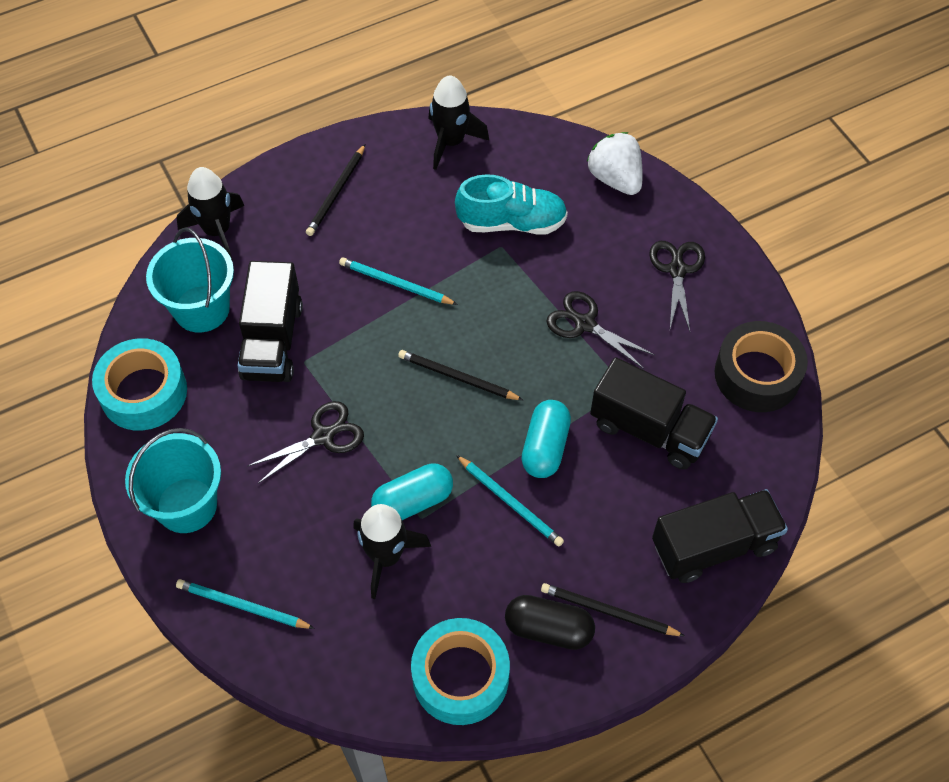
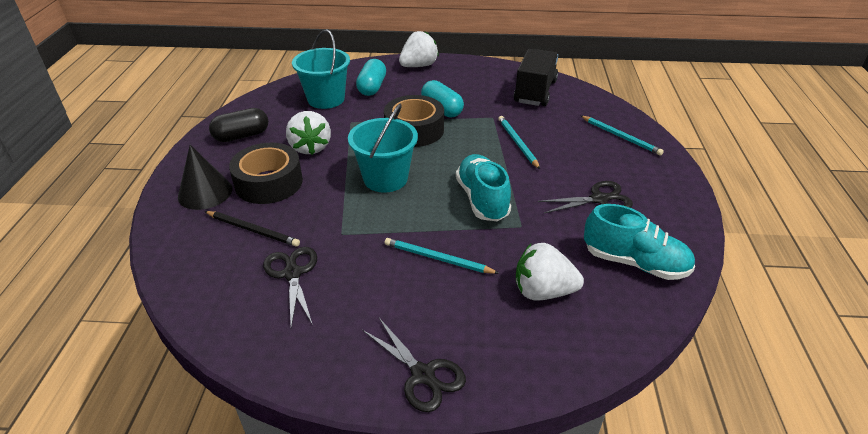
black cone: 0 -> 1
black pencil: 3 -> 1
black rocket: 3 -> 0
black tape: 1 -> 2
black truck: 3 -> 1
turquoise shoe: 1 -> 2
turquoise tape: 2 -> 0
white strawberry: 1 -> 3

